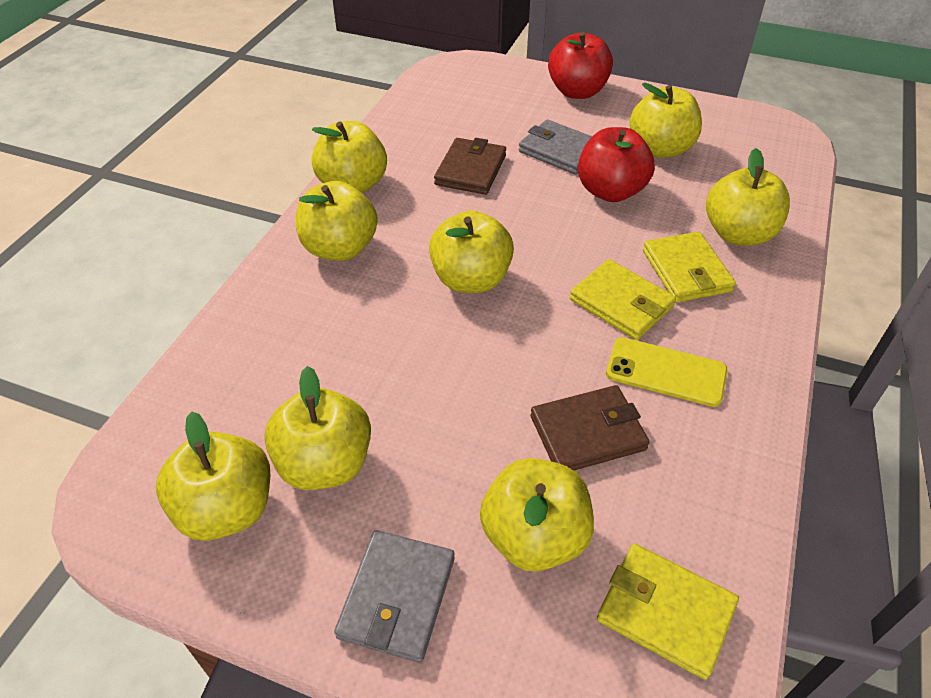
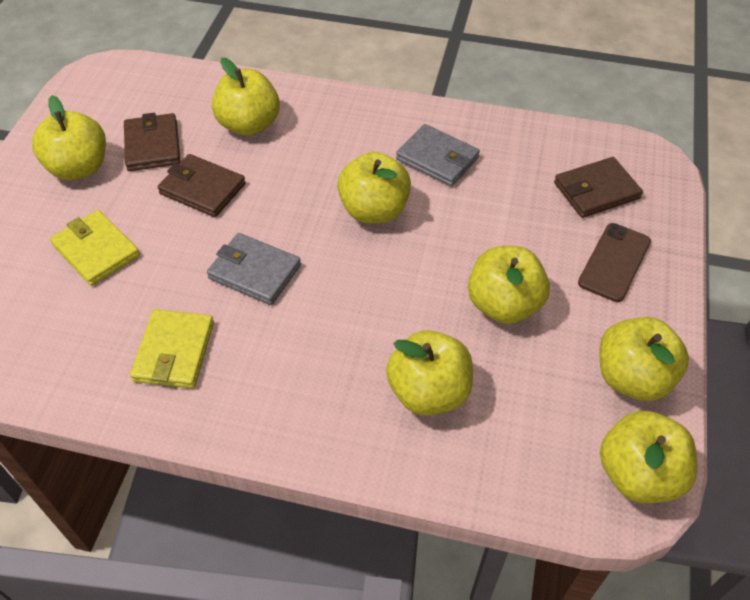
brown phone: 0 -> 1
brown wallet: 2 -> 3
red apple: 2 -> 0
yellow apple: 8 -> 7
yellow phone: 1 -> 0
yellow wallet: 3 -> 2

